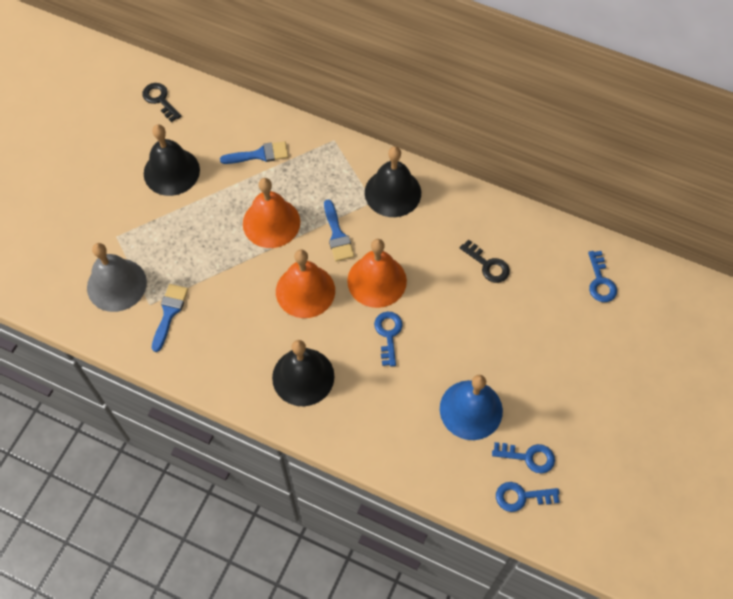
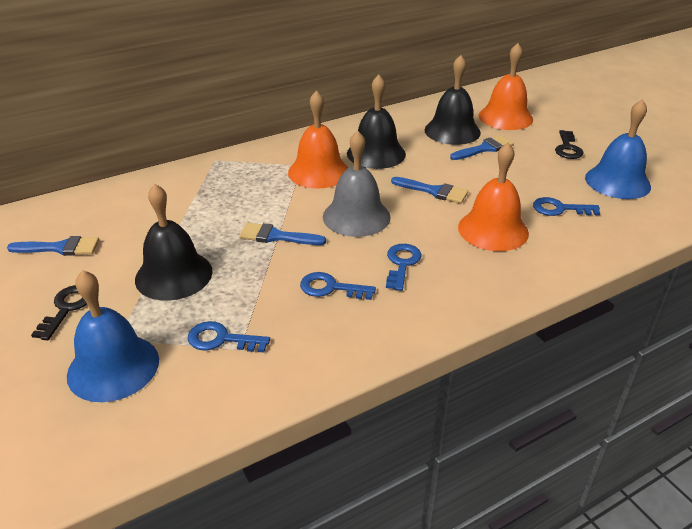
blue bell: 1 -> 2
blue brush: 3 -> 4

